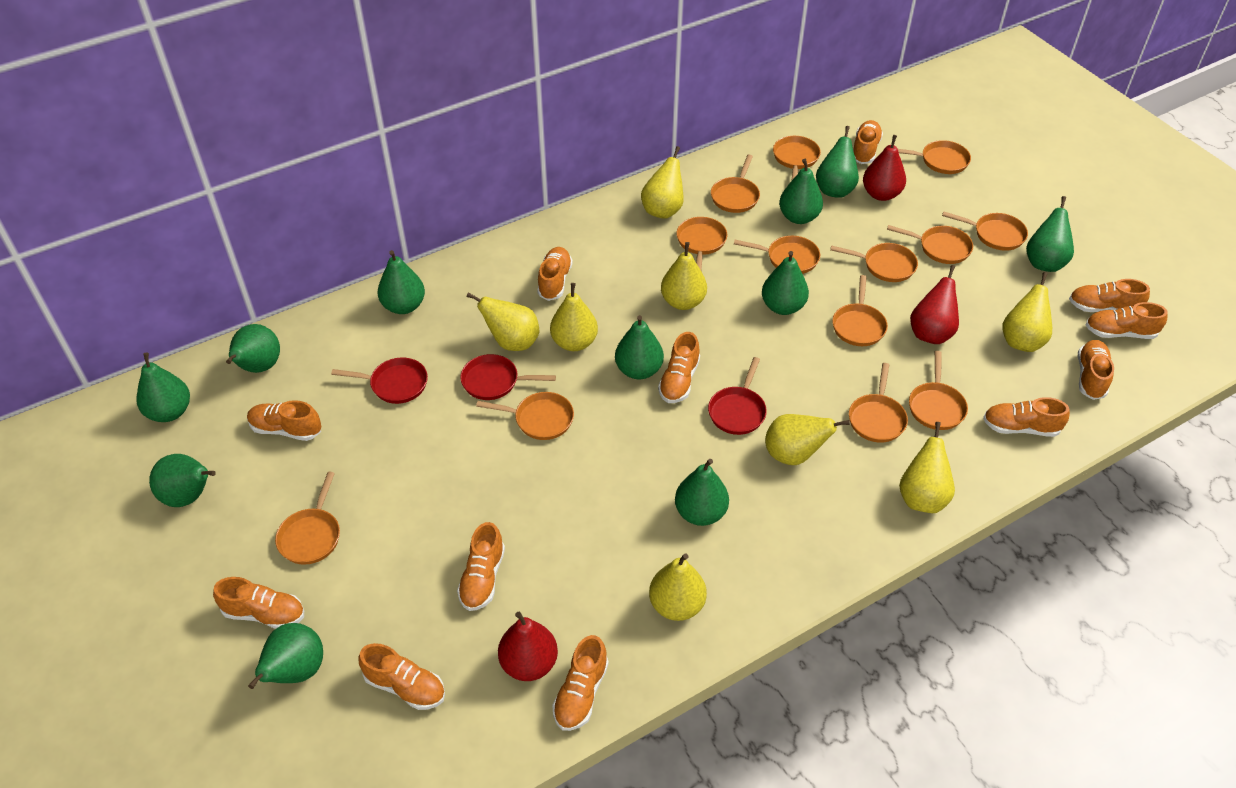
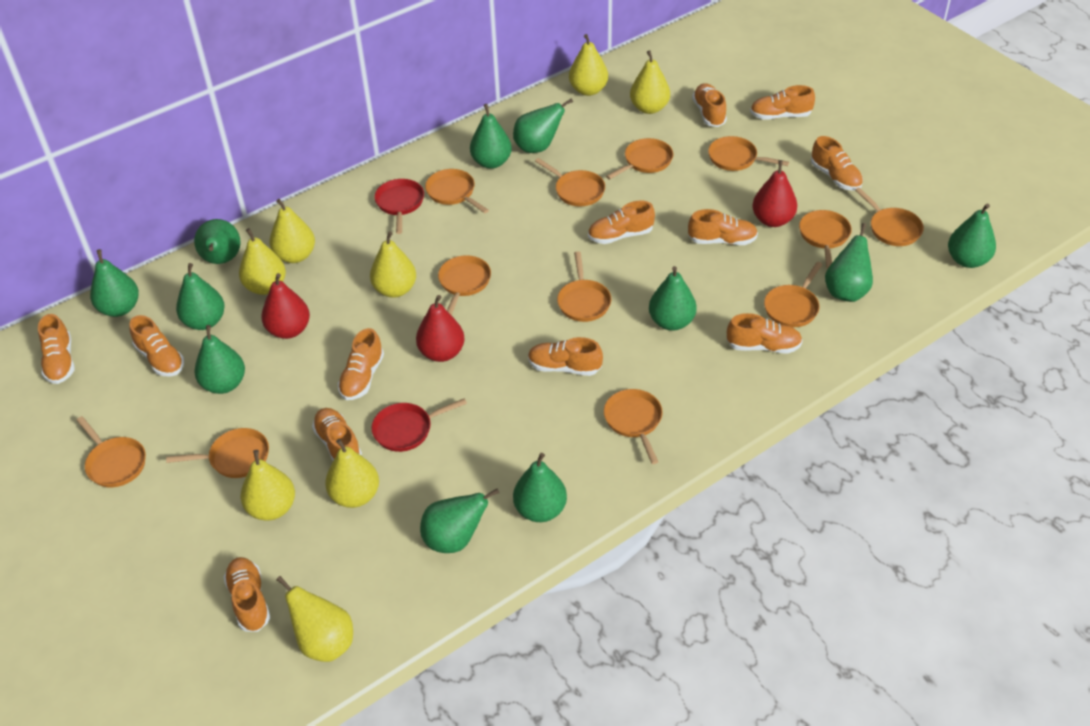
orange pan: 13 -> 12
red pan: 3 -> 2

